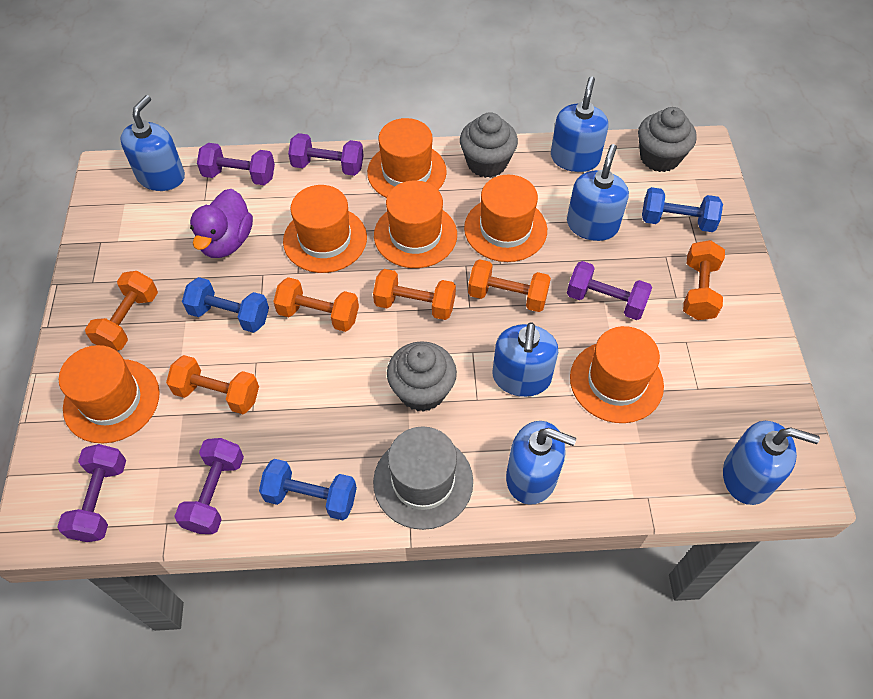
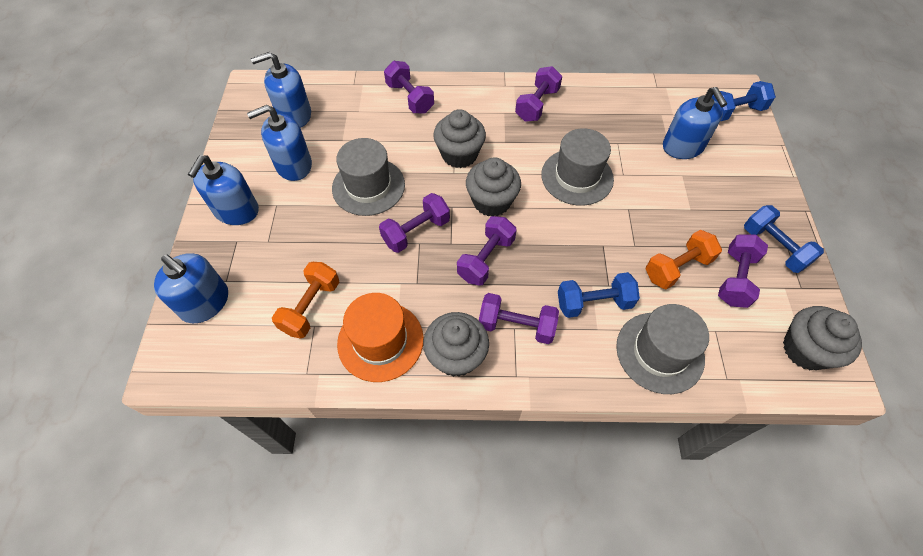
blue soap dispenser: 6 -> 5
grey cupcake: 3 -> 4
grey hat: 1 -> 3
orange dumbbell: 6 -> 2
orange hat: 6 -> 1
purple duck: 1 -> 0
purple dumbbell: 5 -> 6

